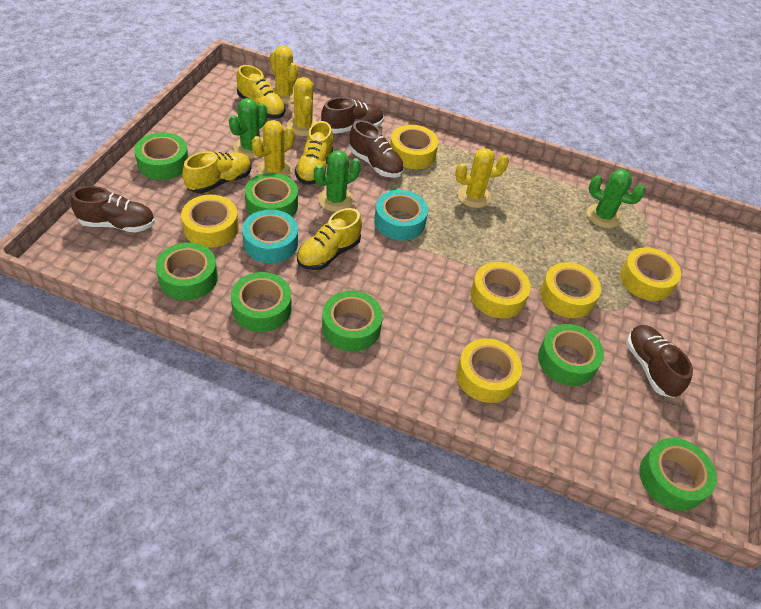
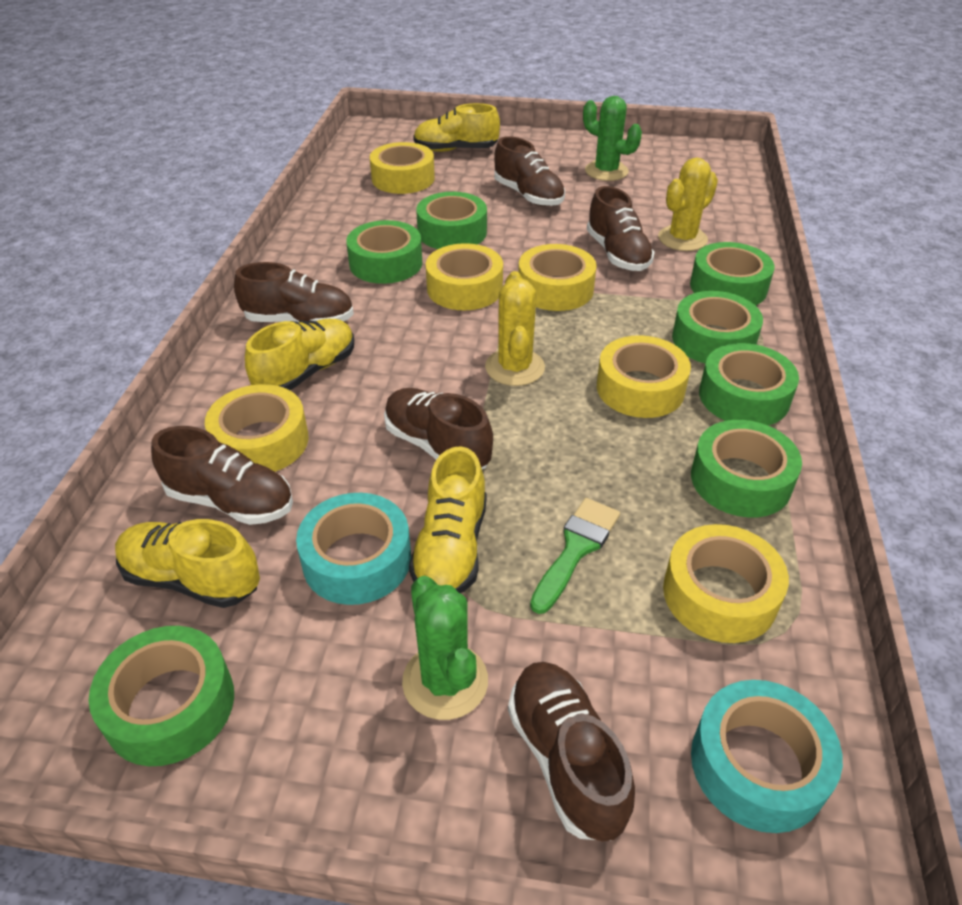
brown shoe: 4 -> 6
green brush: 0 -> 1
green cactus: 3 -> 2
yellow cactus: 4 -> 2

